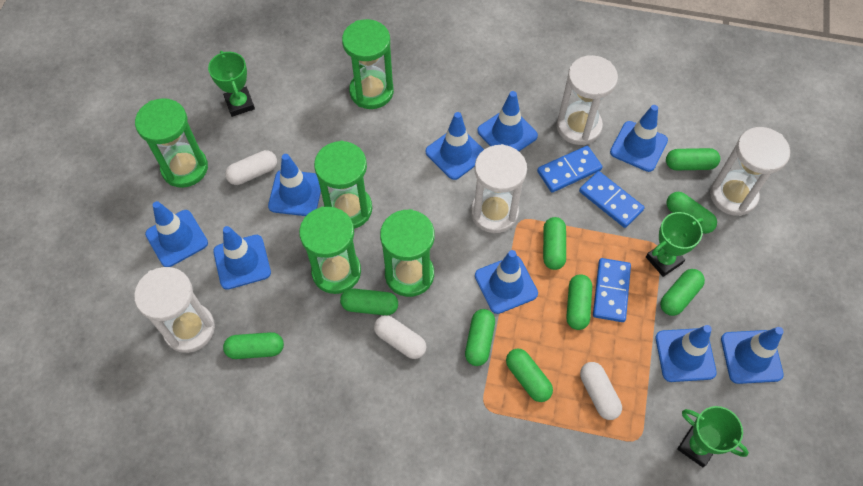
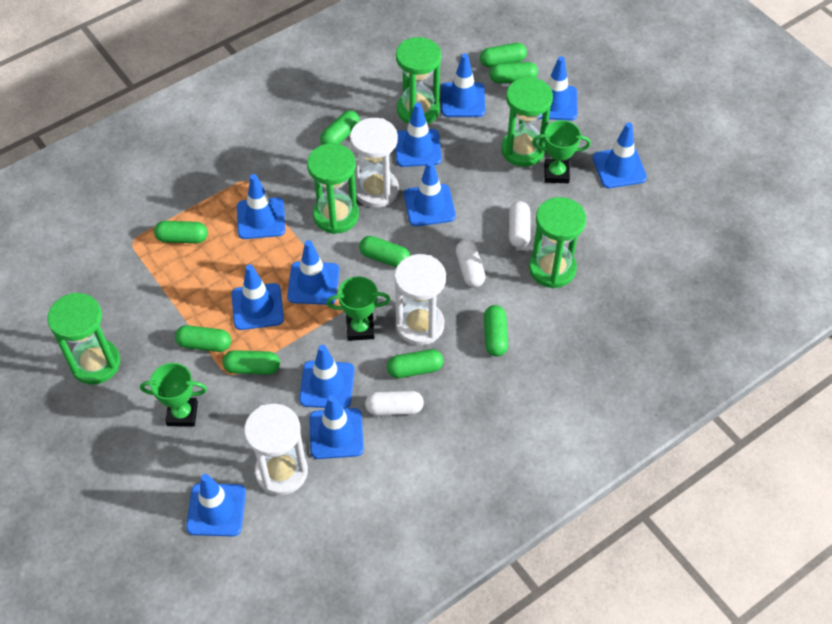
blue domino: 3 -> 0
blue traffic cone: 9 -> 11
white hourglass: 4 -> 3

